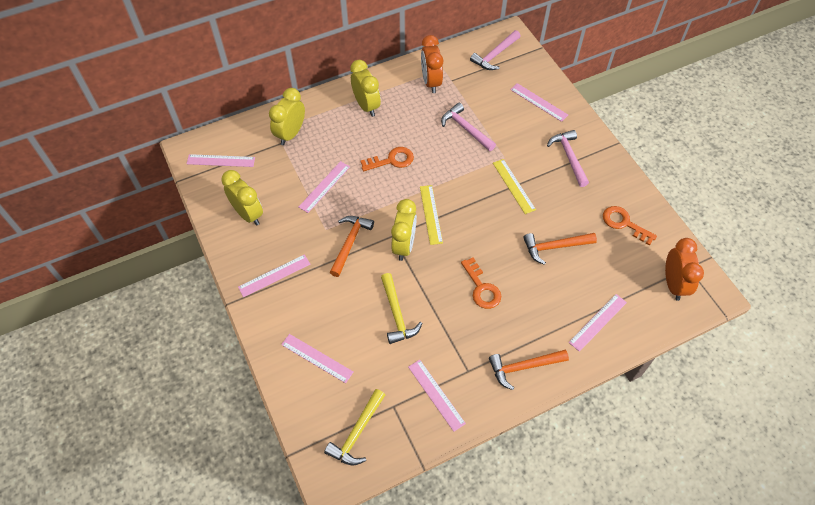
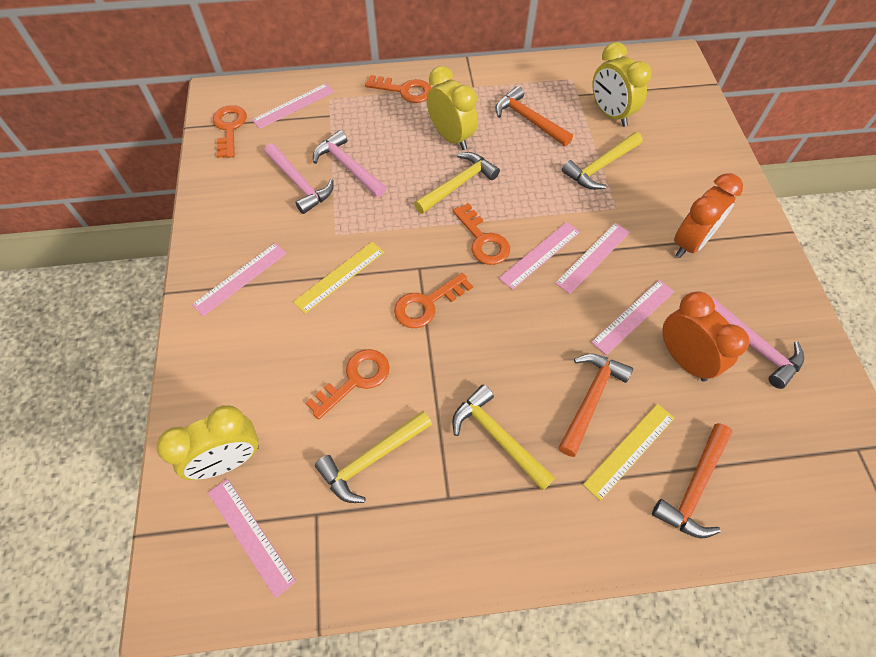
orange key: 3 -> 5
pink ruler: 7 -> 6
yellow clock: 4 -> 3
yellow hammer: 2 -> 4

